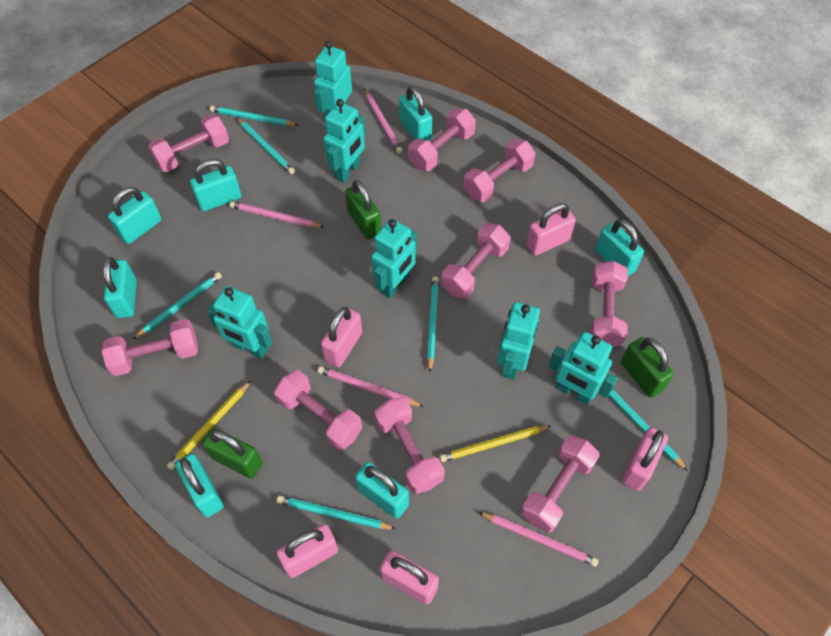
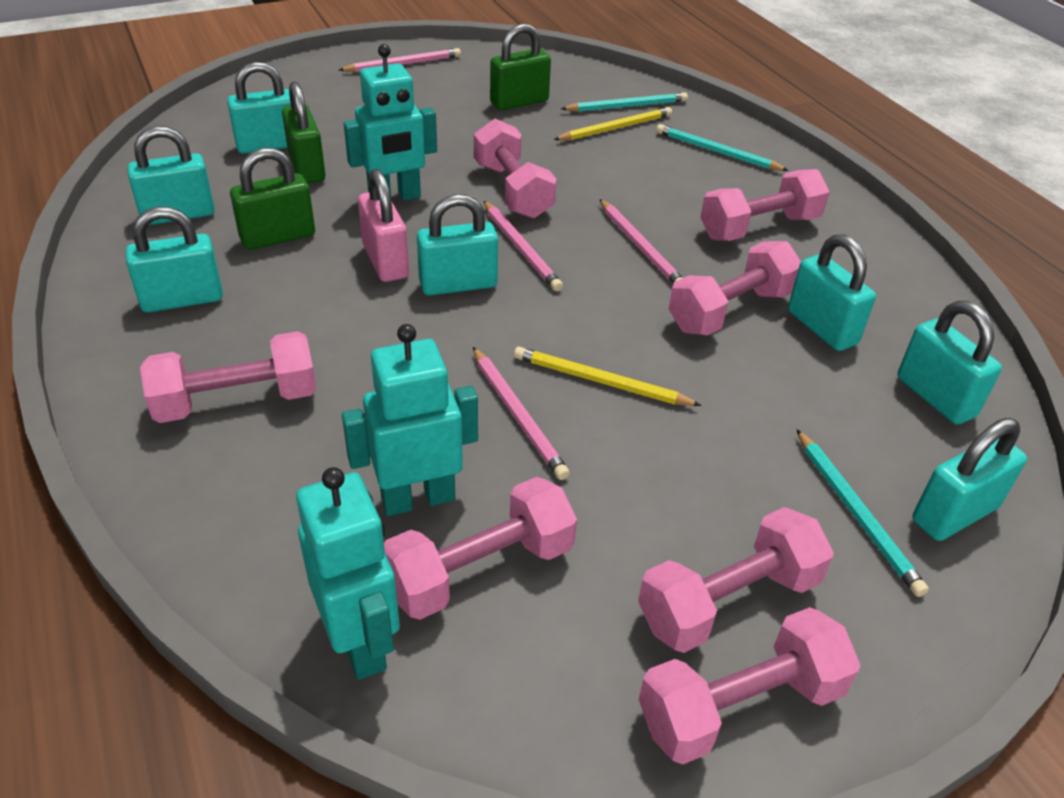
pink dumbbell: 9 -> 7
pink padlock: 5 -> 1
turquoise pencil: 6 -> 3
turquoise robot: 6 -> 3

